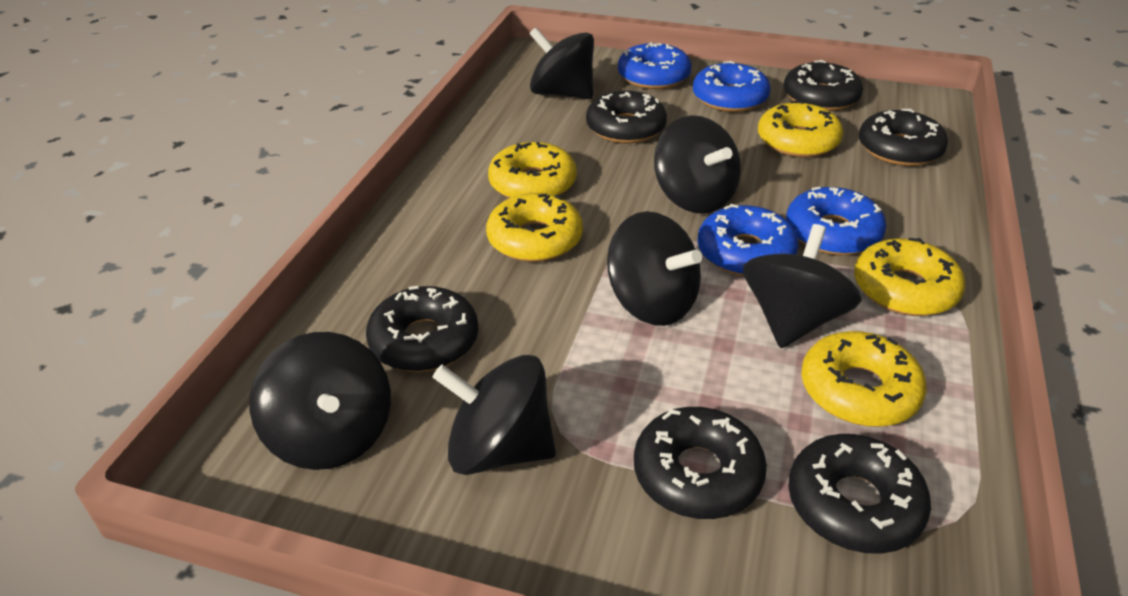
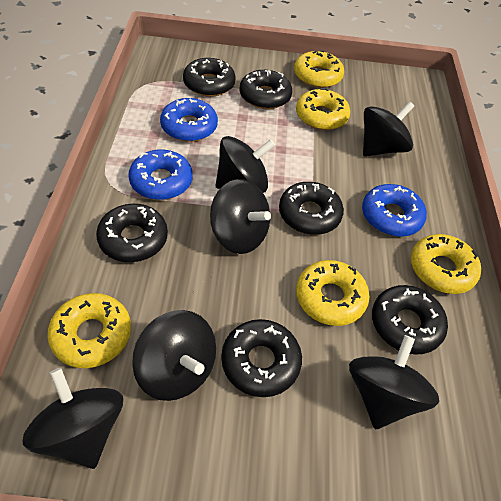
blue donut: 4 -> 3

